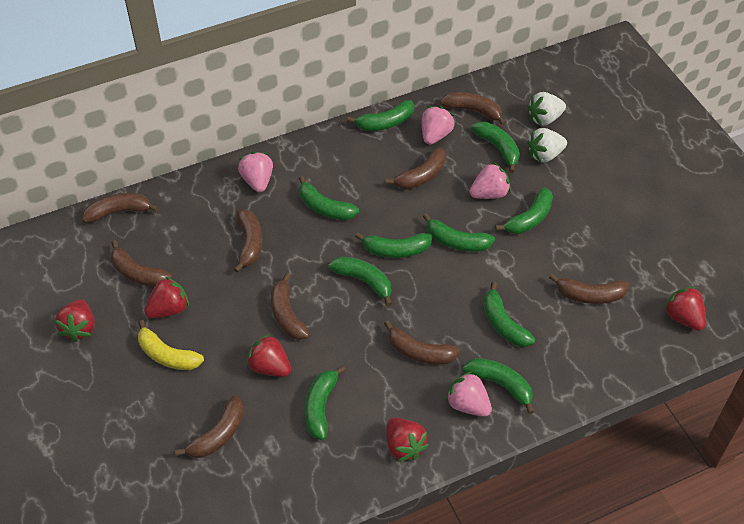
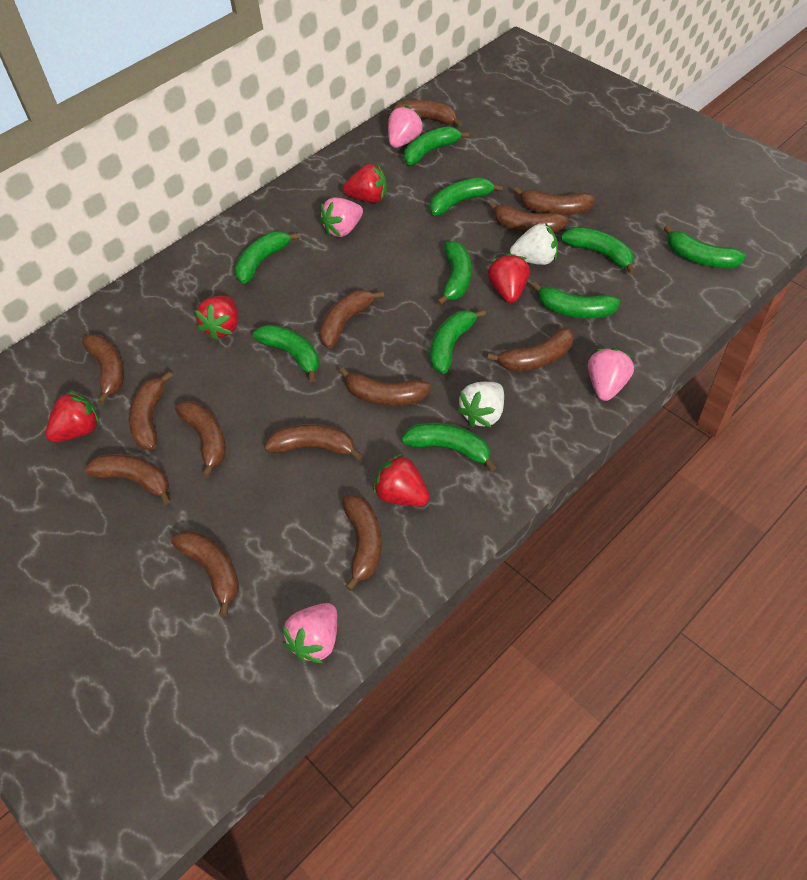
brown banana: 9 -> 13
yellow banana: 1 -> 0

